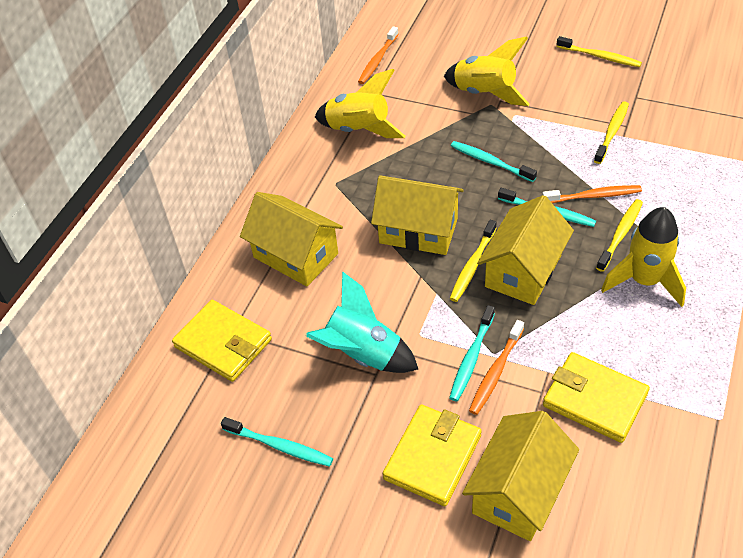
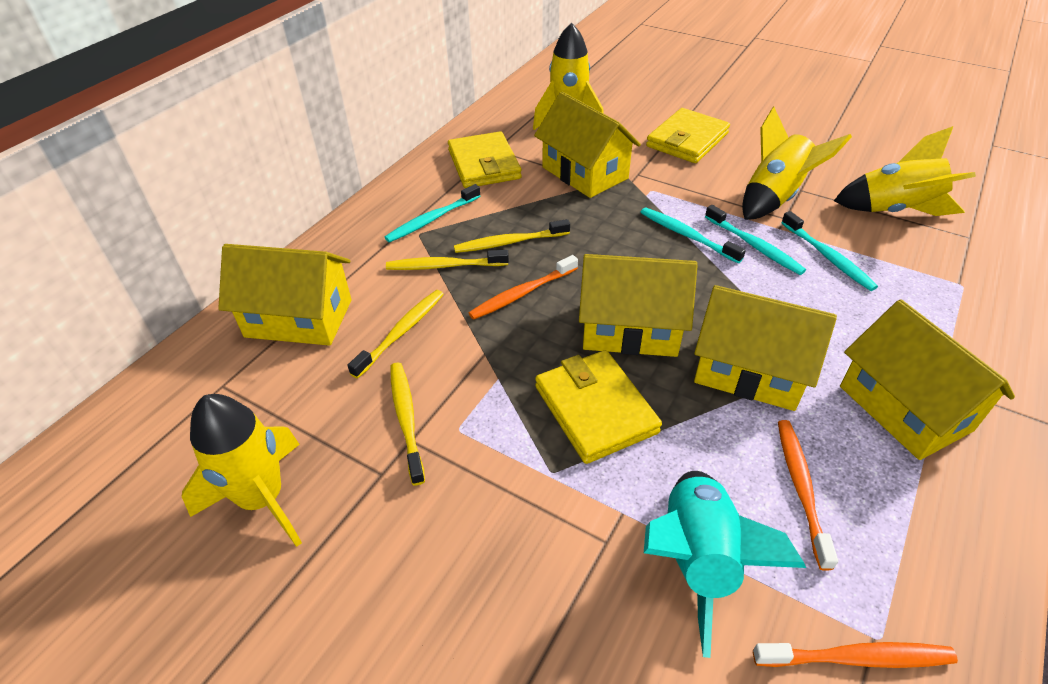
yellow house: 4 -> 5
yellow rocket: 3 -> 4

